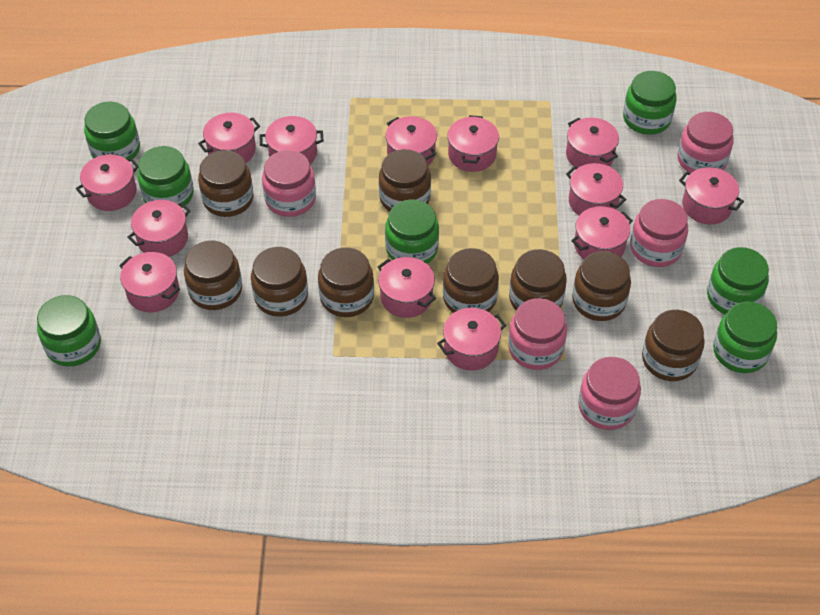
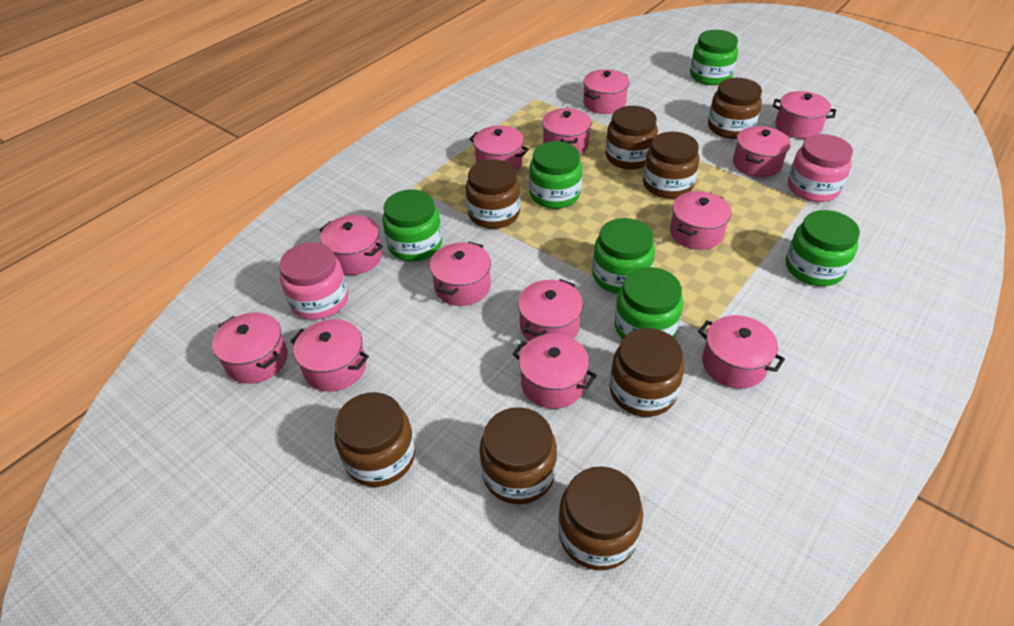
brown jar: 9 -> 8
green jar: 7 -> 6
pink jar: 5 -> 2

